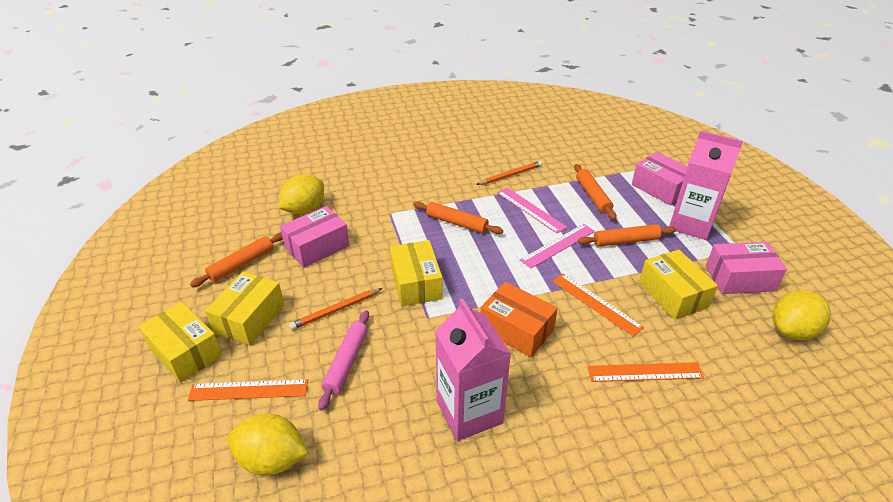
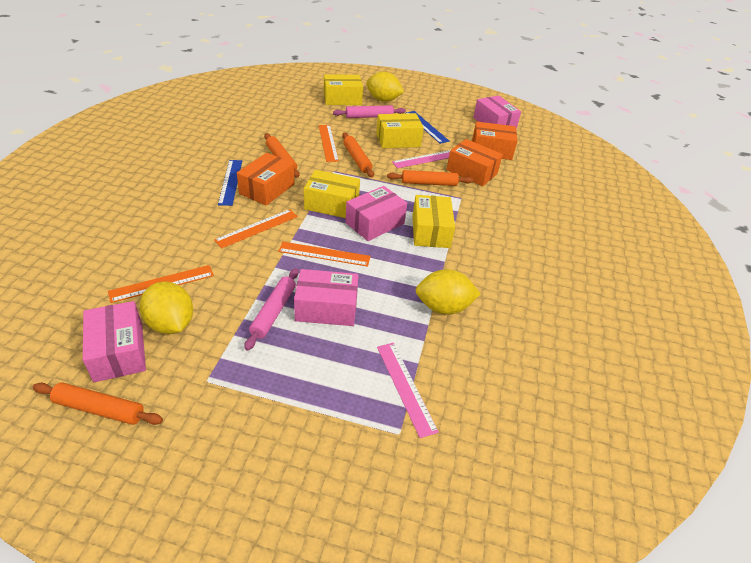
blue ruler: 0 -> 2
orange box: 1 -> 3
orange pencil: 2 -> 0
orange ruler: 3 -> 4
pink box: 3 -> 4
pink carton: 2 -> 0
pink rolling pin: 1 -> 2

